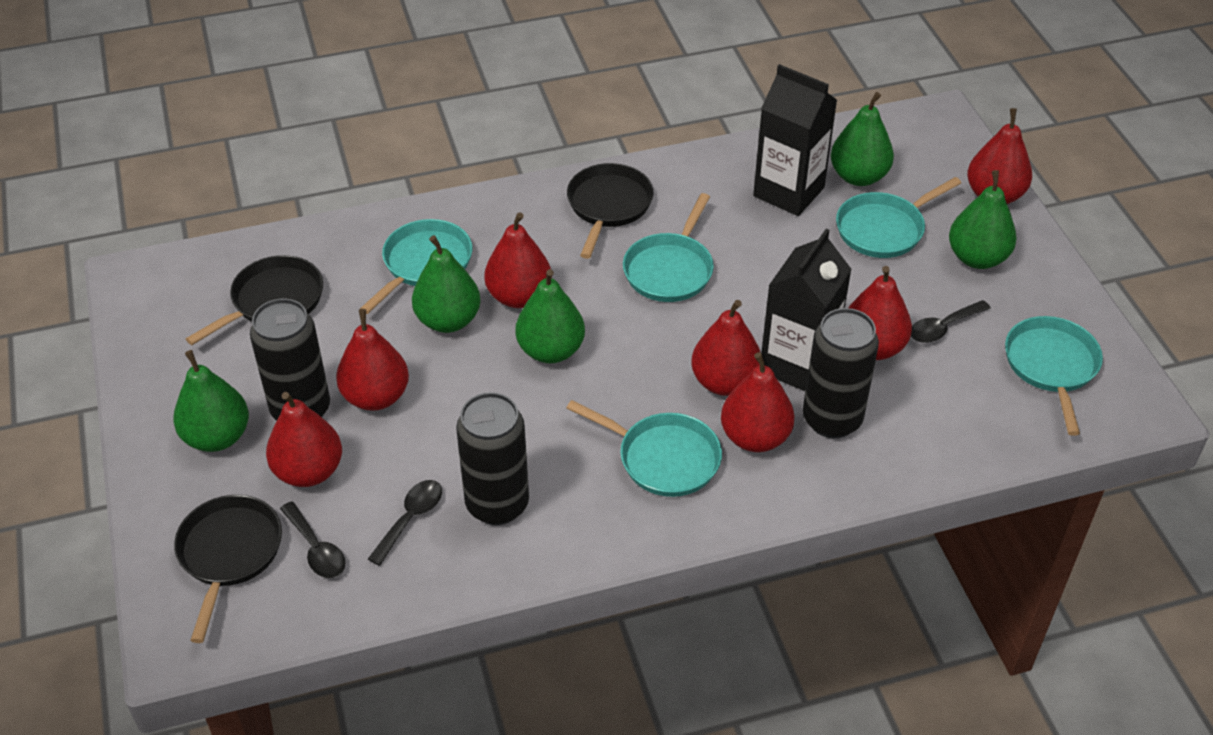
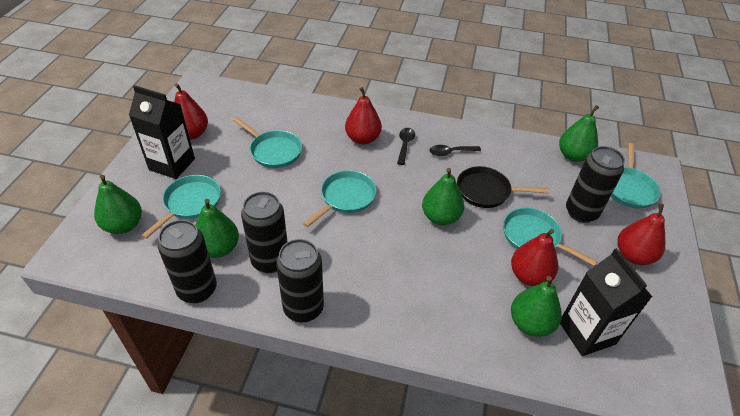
black can: 3 -> 4
black pan: 3 -> 1
black spoon: 3 -> 2
red pear: 7 -> 4

